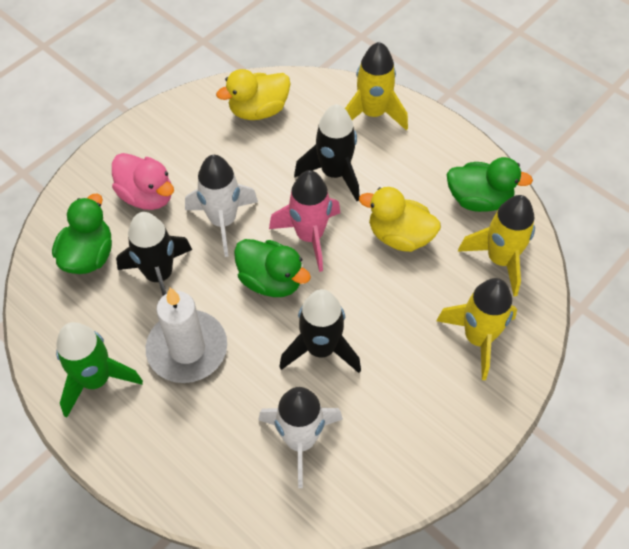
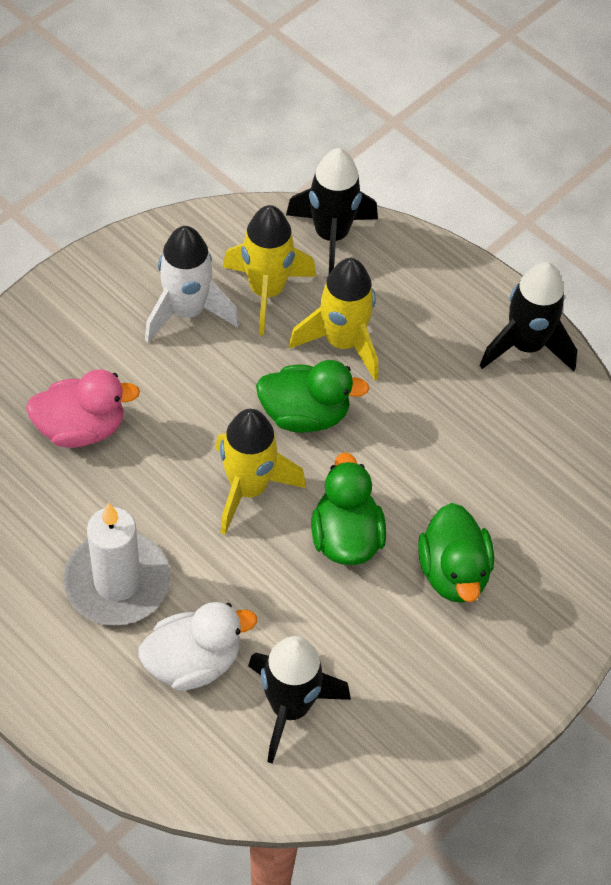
green rocket: 1 -> 0
pink rocket: 1 -> 0
white duck: 0 -> 1
white rocket: 2 -> 1
yellow duck: 2 -> 0

